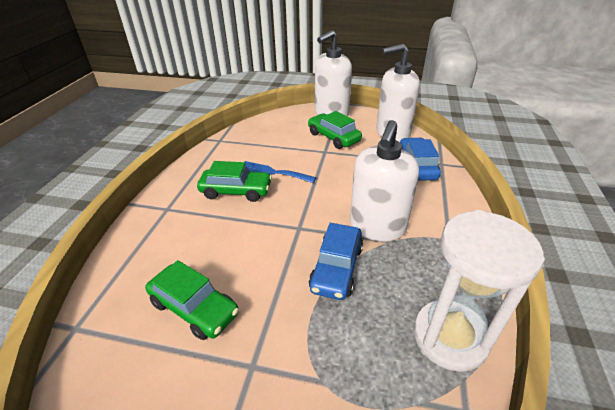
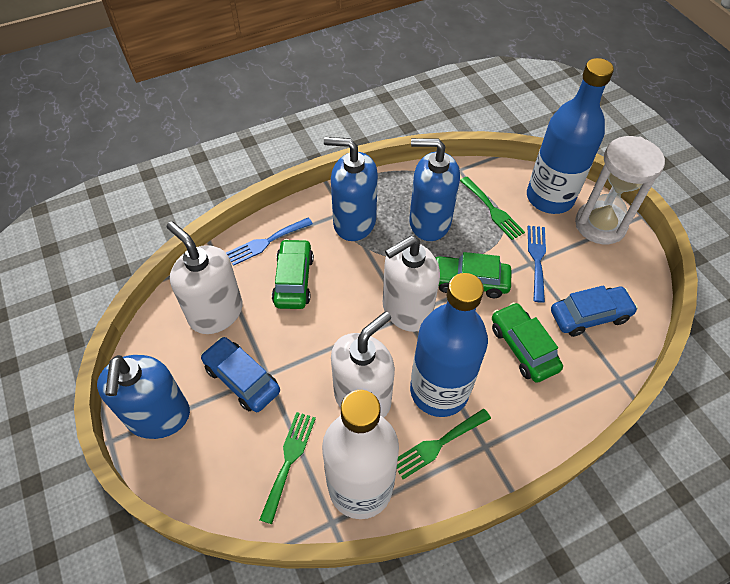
blue bottle: 0 -> 2
blue fork: 1 -> 2
blue soap dispenser: 0 -> 3
green fork: 0 -> 3
white bottle: 0 -> 1

